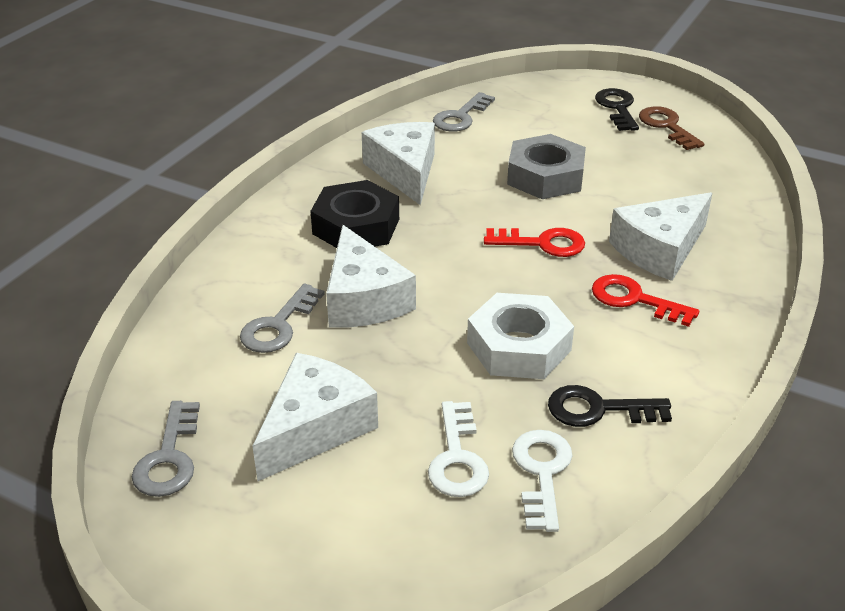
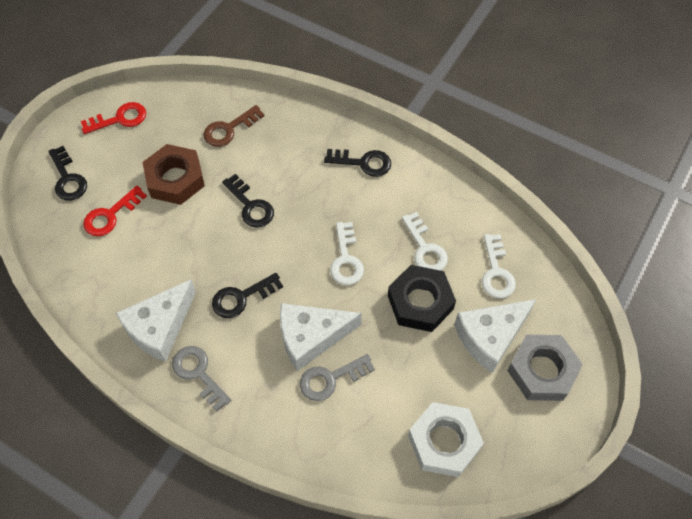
black key: 2 -> 4
brown nut: 0 -> 1
grey key: 3 -> 2
white cheese: 4 -> 3
white key: 2 -> 3

